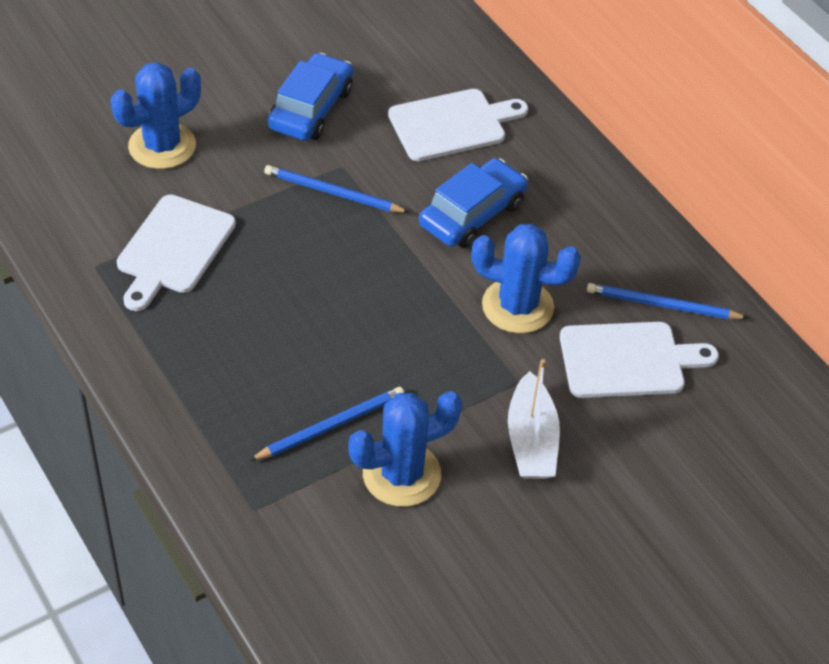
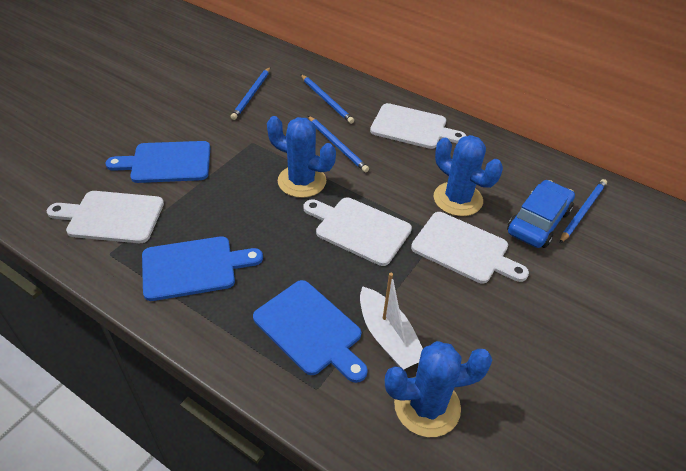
blue car: 2 -> 1
blue cutting board: 0 -> 3
blue pencil: 3 -> 4
white cutting board: 3 -> 4

